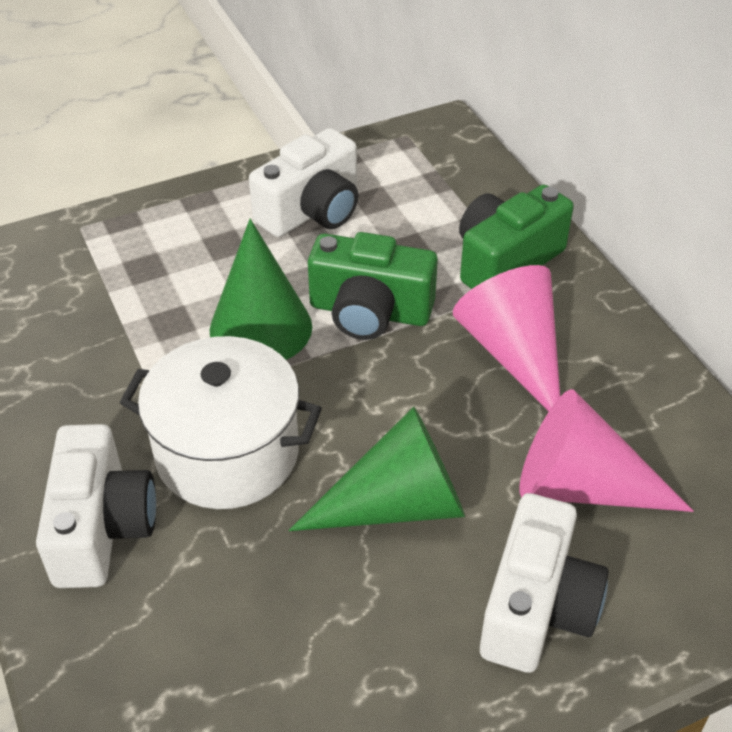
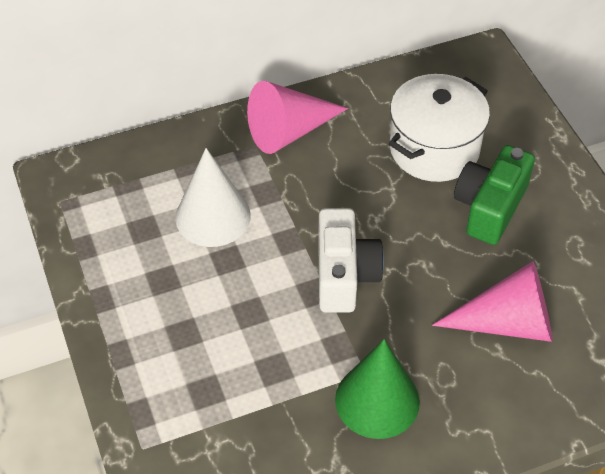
green camera: 2 -> 1
green cone: 2 -> 1
white camera: 3 -> 1
white cone: 0 -> 1

